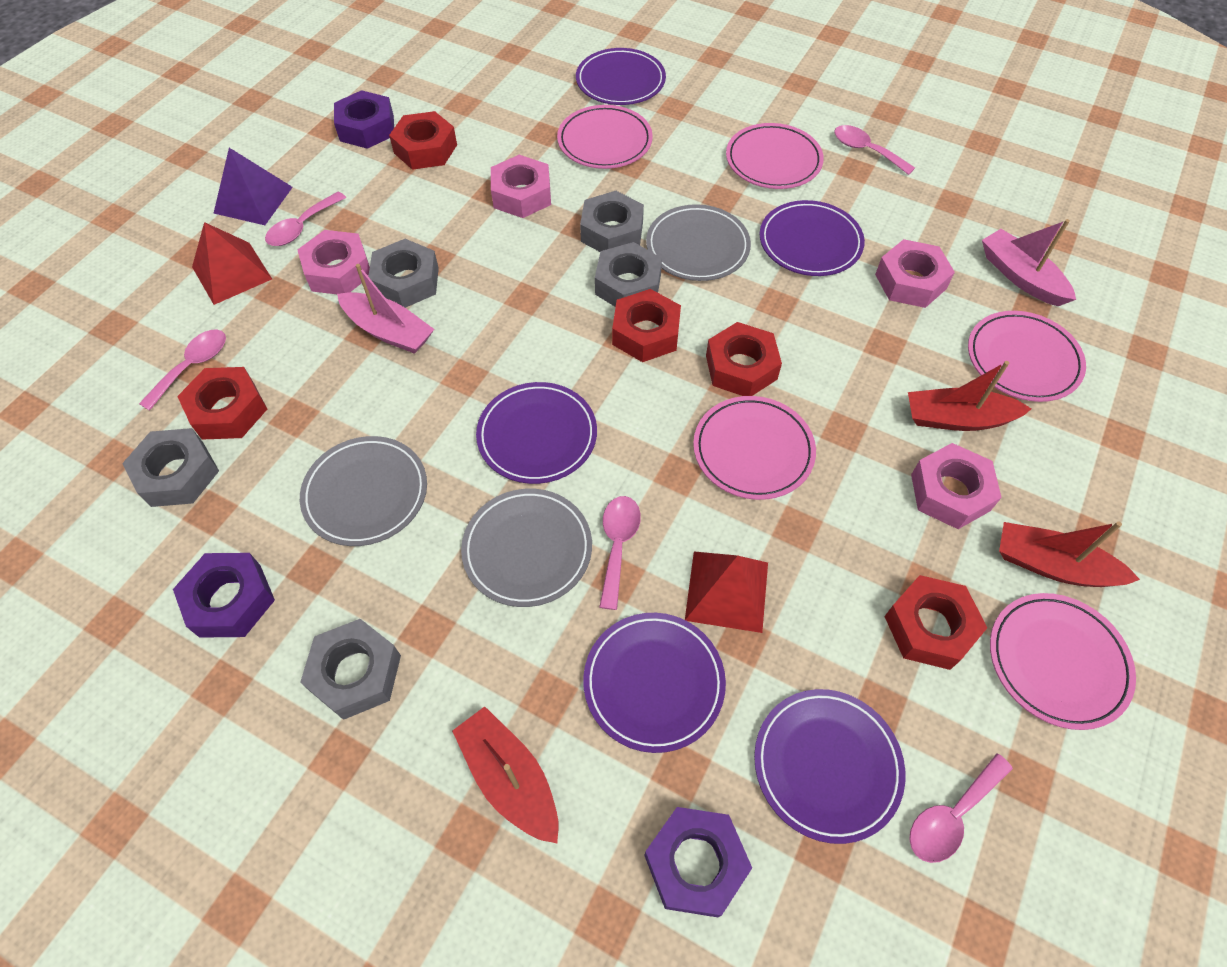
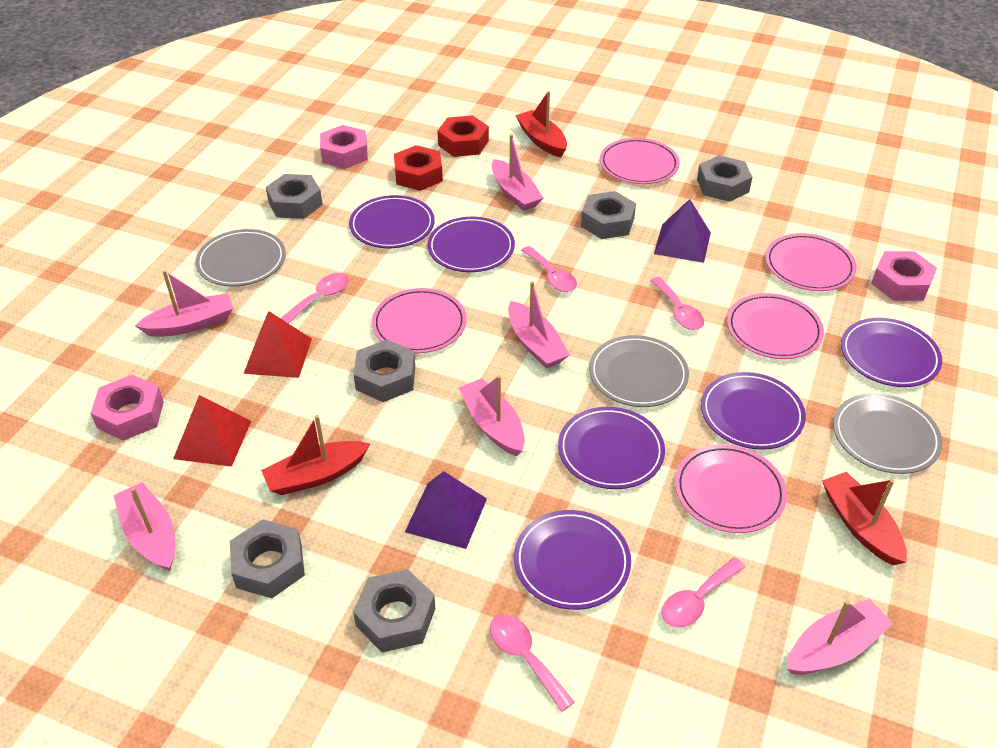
grey nut: 5 -> 6
pink boat: 2 -> 6
pink nut: 4 -> 3
purple nut: 3 -> 0
purple plate: 5 -> 6
purple pyramid: 1 -> 2
red nut: 5 -> 2

